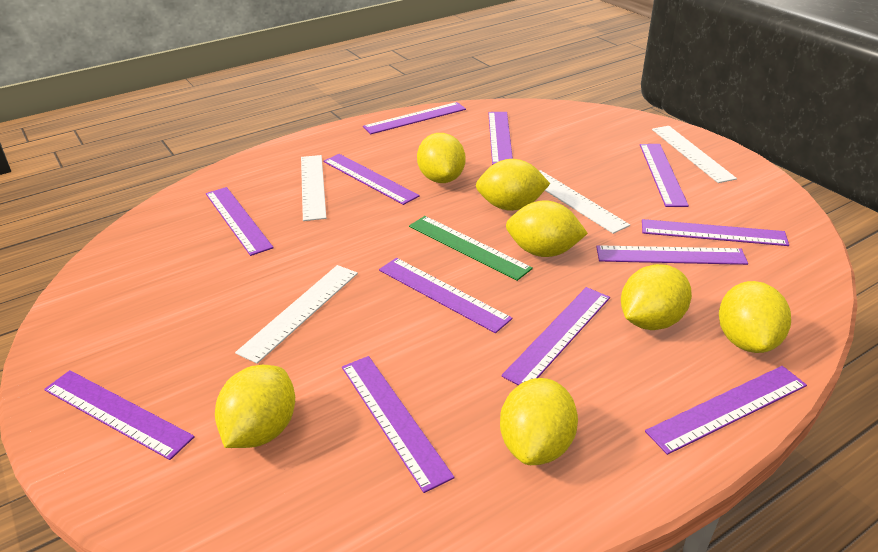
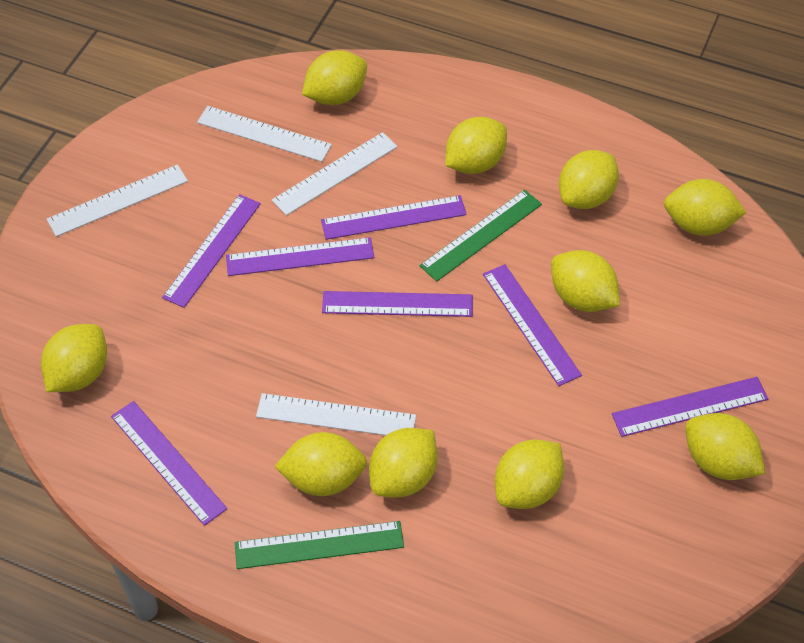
green ruler: 1 -> 2
purple ruler: 12 -> 7
yellow lemon: 7 -> 10

